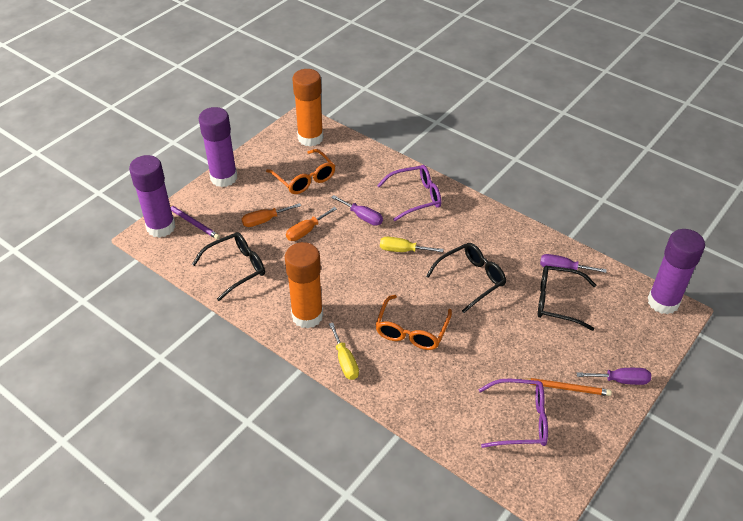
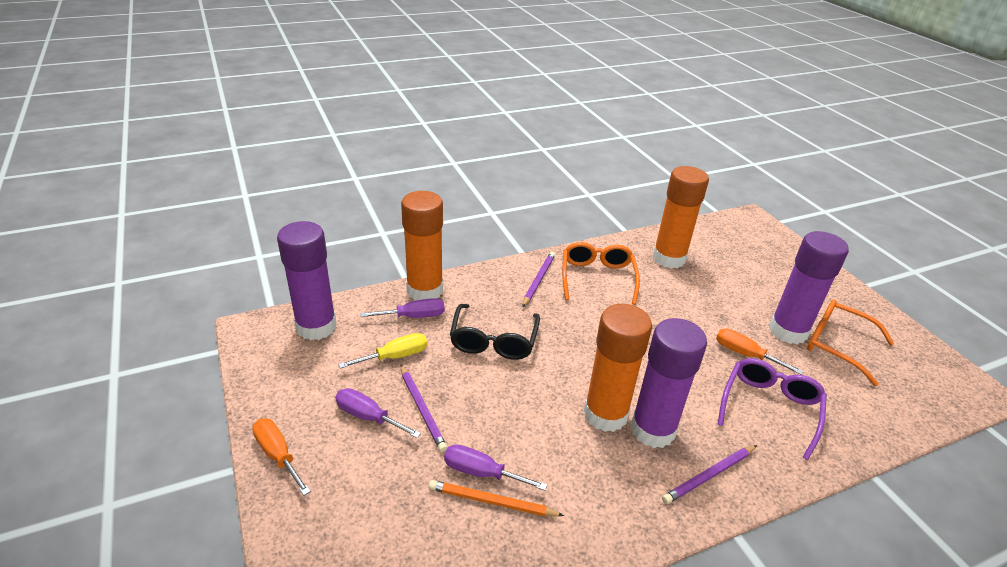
black glasses: 3 -> 1
orange glue stick: 2 -> 3
purple glasses: 2 -> 1
purple pencil: 1 -> 3
yellow screwdriver: 2 -> 1

